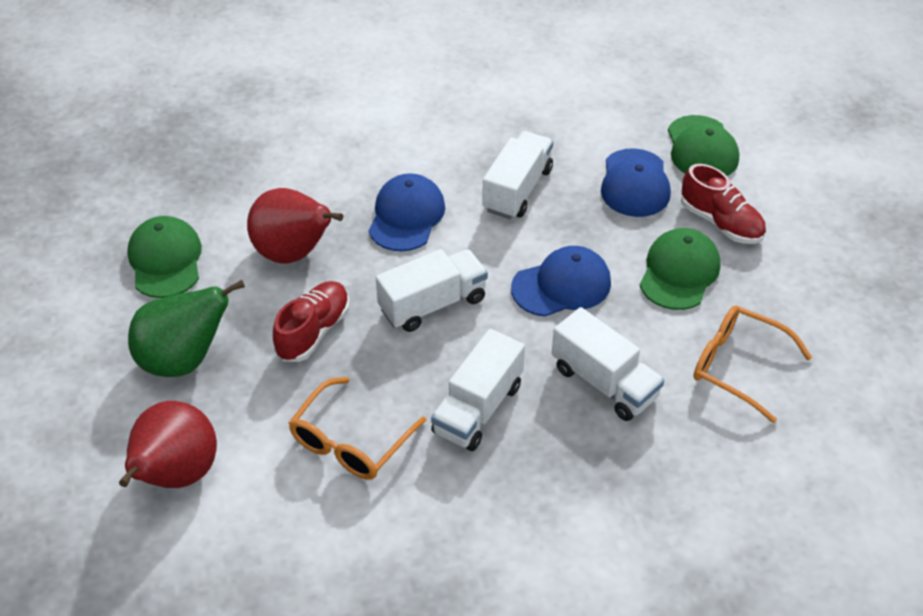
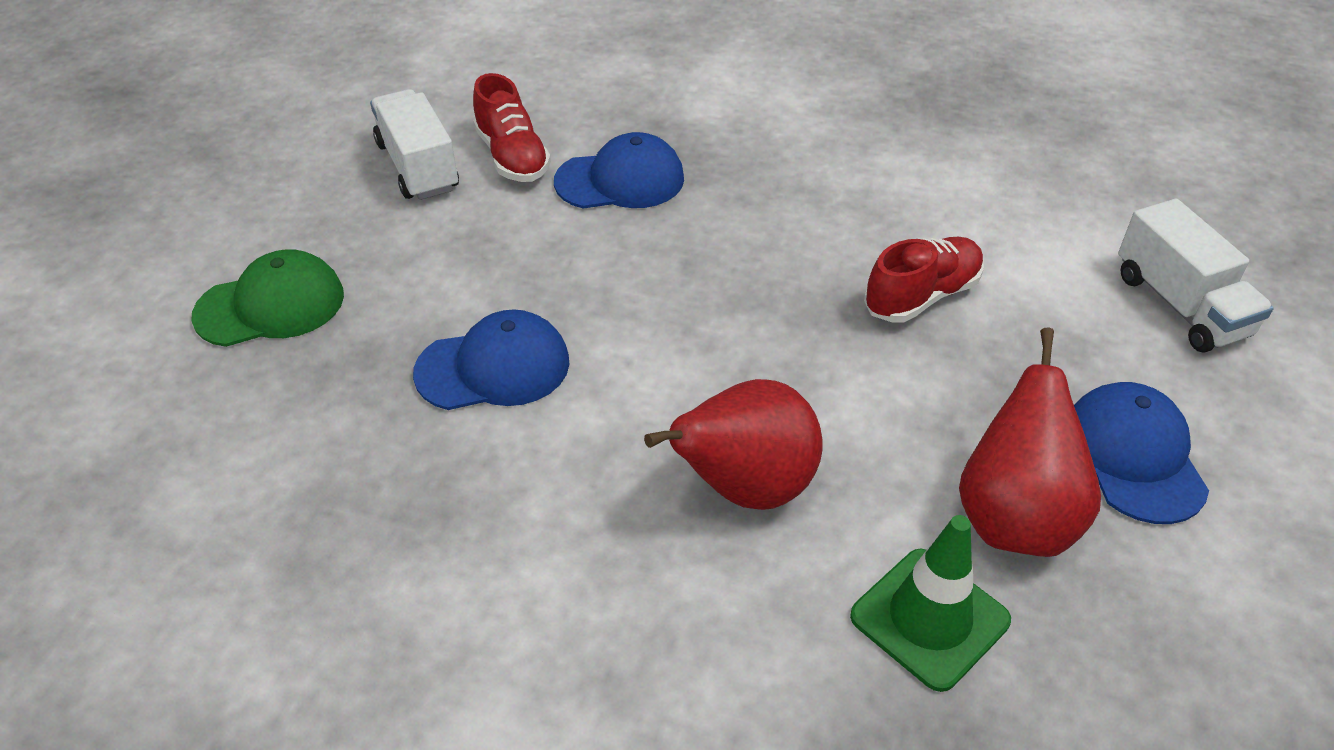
green cap: 3 -> 1
green pear: 1 -> 0
green traffic cone: 0 -> 1
orange glasses: 2 -> 0
white truck: 4 -> 2

